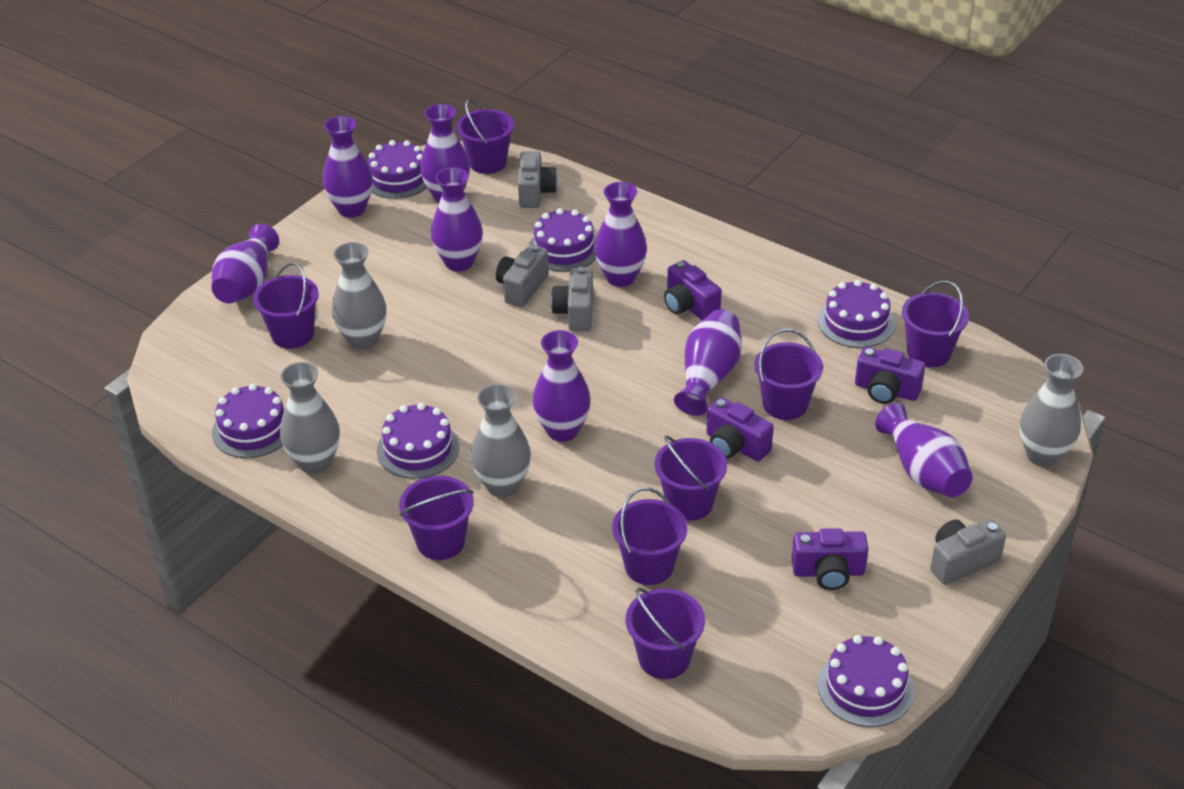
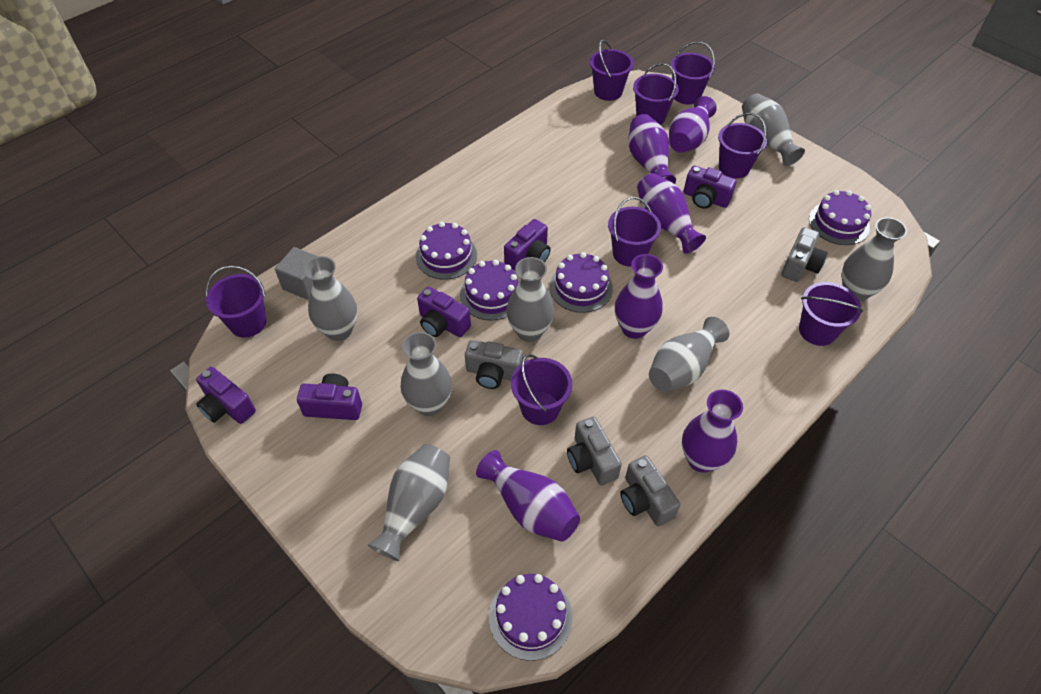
grey cube: 0 -> 1
grey vase: 4 -> 7
purple cake: 6 -> 5
purple camera: 4 -> 5
purple vase: 8 -> 6

